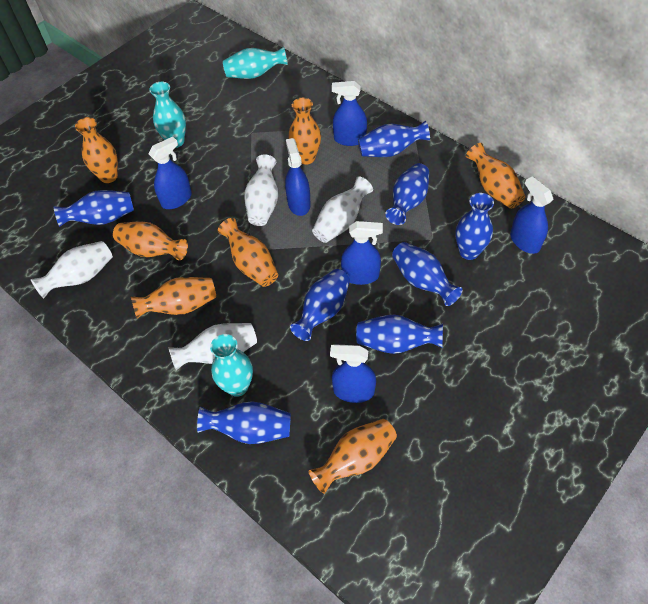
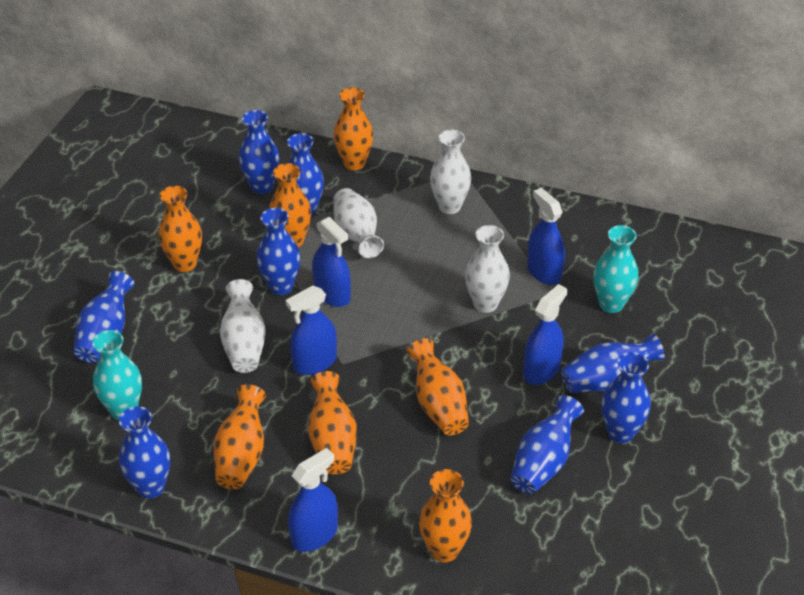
blue spray bottle: 6 -> 5
turquoise vase: 3 -> 2

